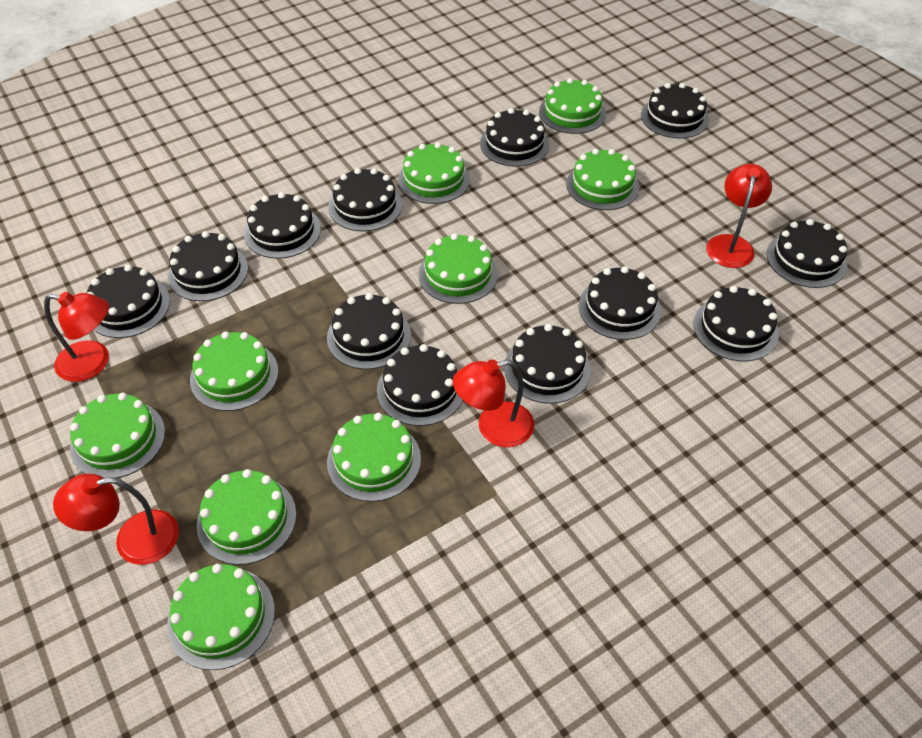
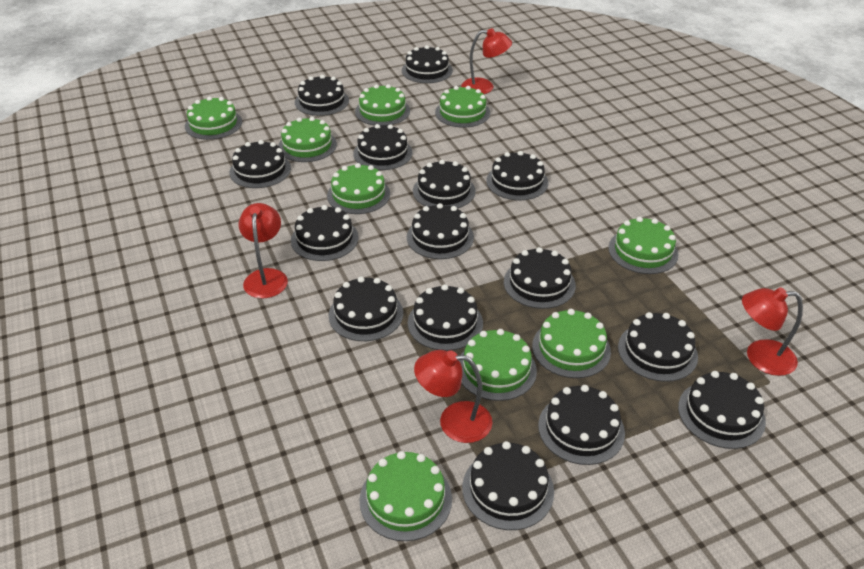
black cake: 12 -> 15

